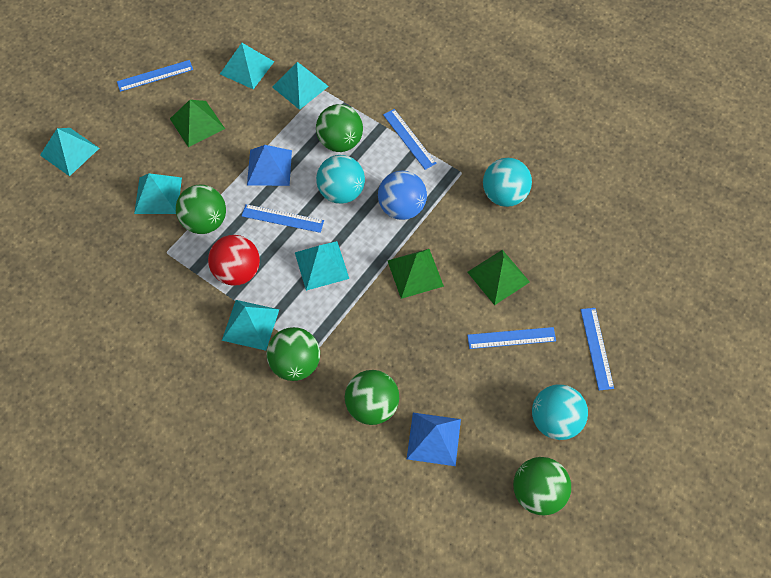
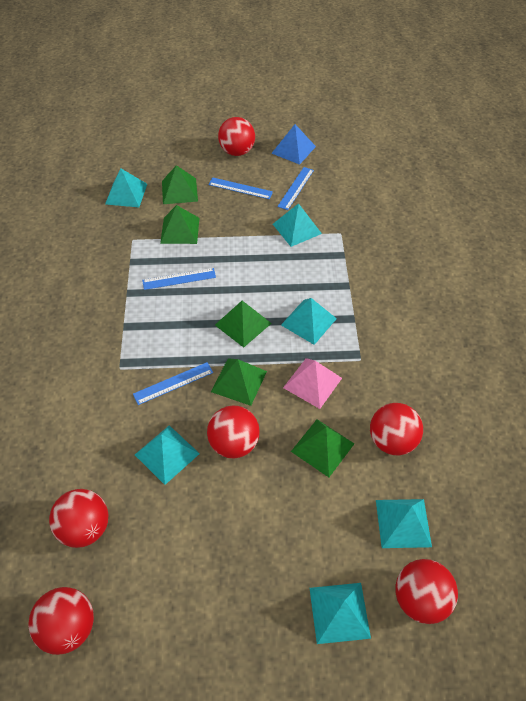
blue ball: 1 -> 0
blue pyramid: 2 -> 1
blue ruler: 5 -> 4
green ball: 5 -> 0
green pyramid: 3 -> 5
pink pyramid: 0 -> 1
red ball: 1 -> 6
turquoise ball: 3 -> 0

